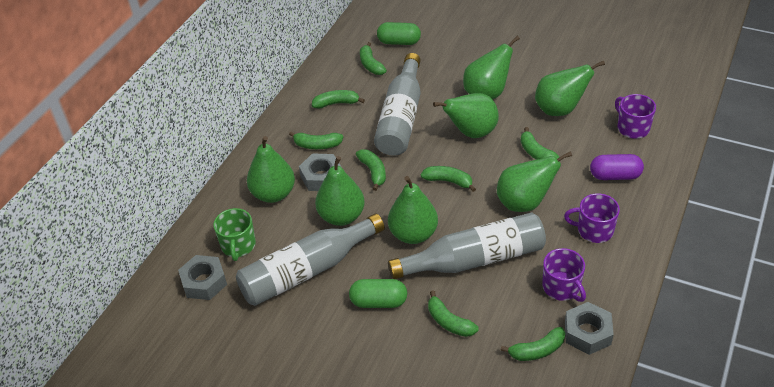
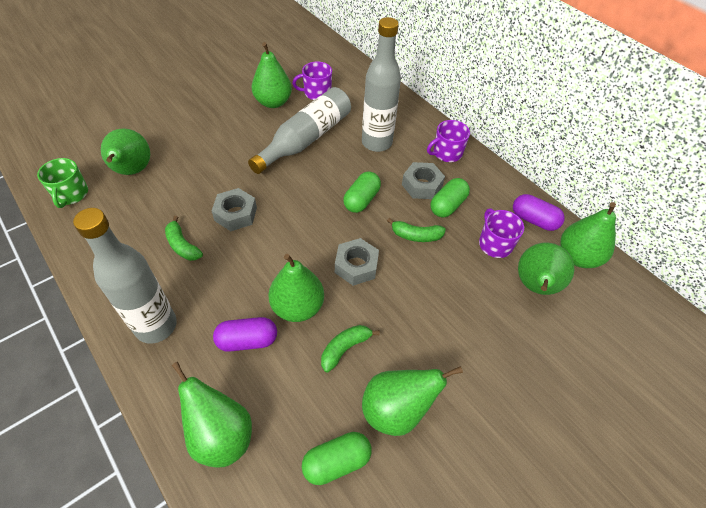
green banana: 8 -> 3
green capsule: 2 -> 3
purple capsule: 1 -> 2

